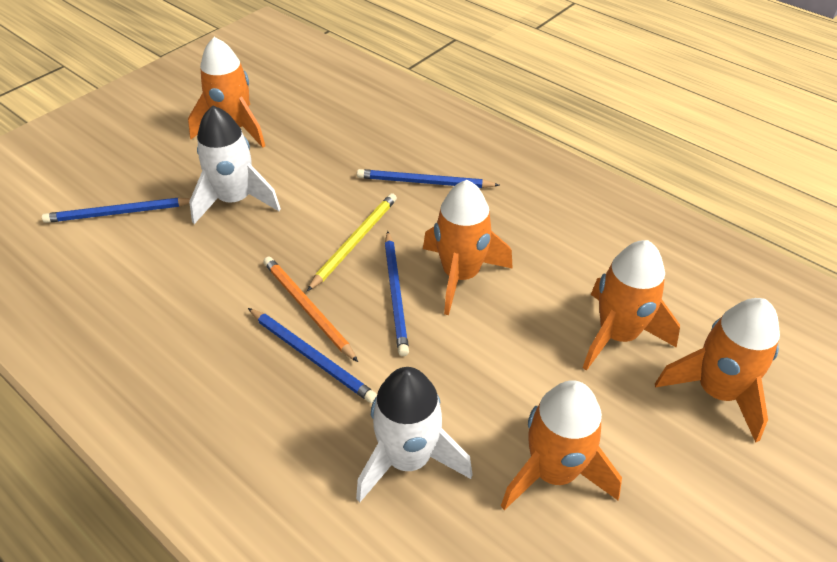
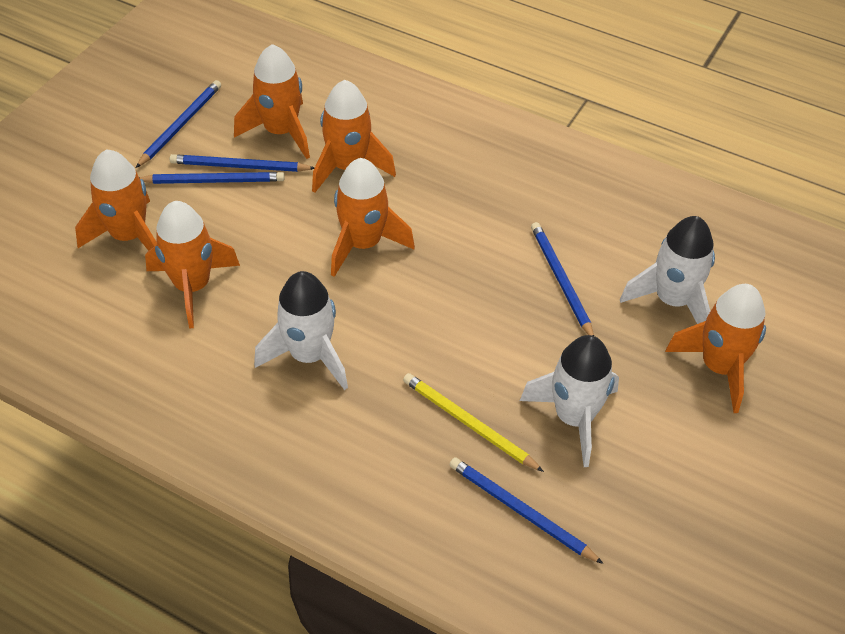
blue pencil: 4 -> 5
orange pencil: 1 -> 0
orange rocket: 5 -> 6
white rocket: 2 -> 3

